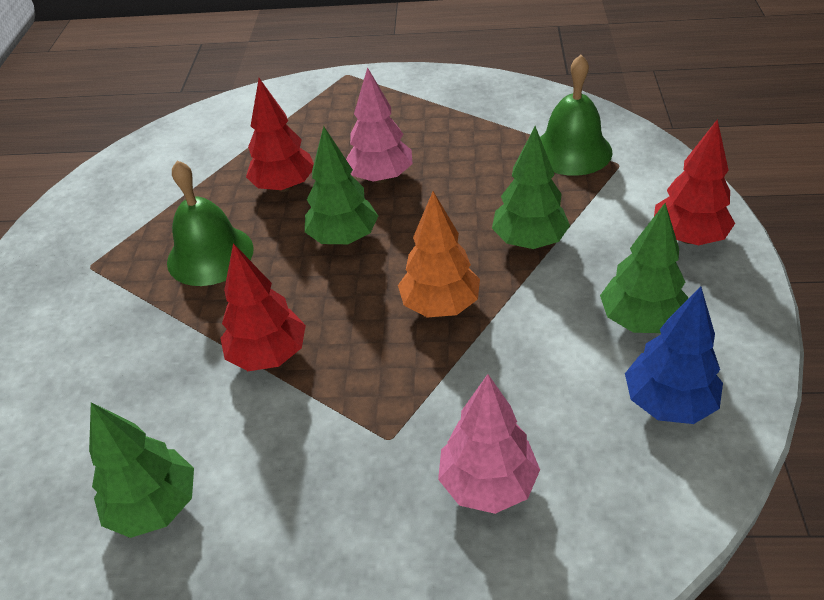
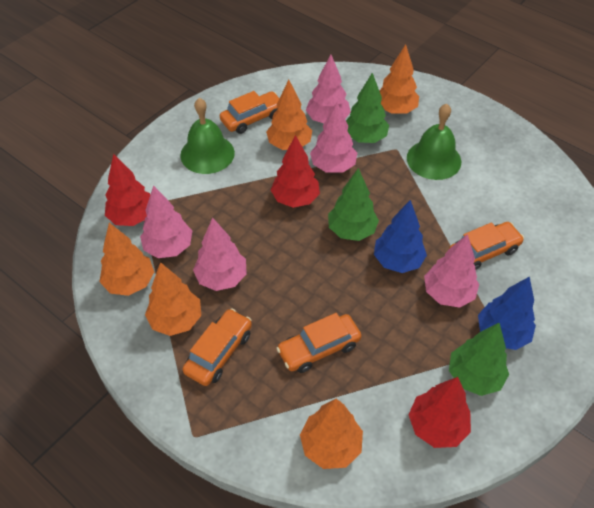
blue tree: 1 -> 2
green tree: 4 -> 3
orange car: 0 -> 4
orange tree: 1 -> 5
pink tree: 2 -> 5

